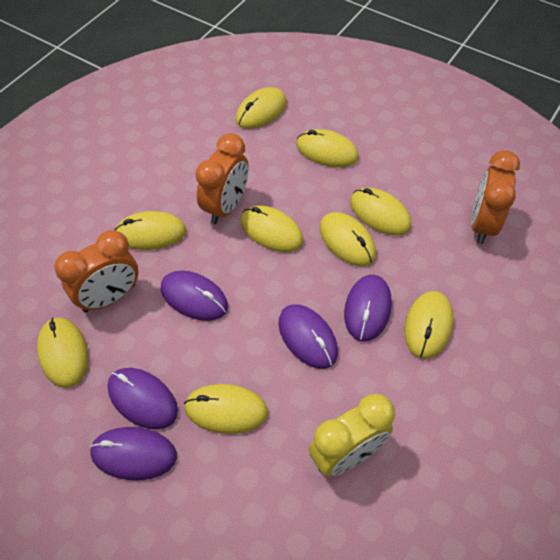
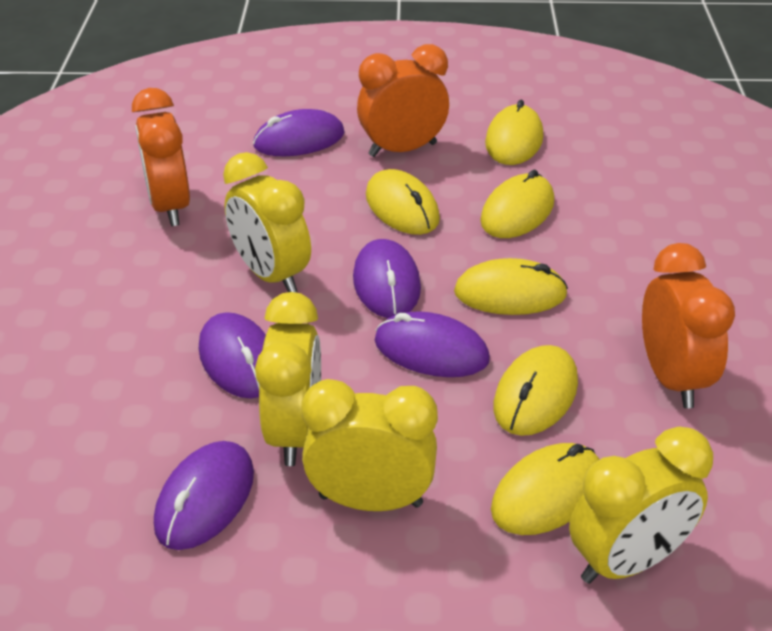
yellow clock: 1 -> 4
yellow mouse: 9 -> 6

